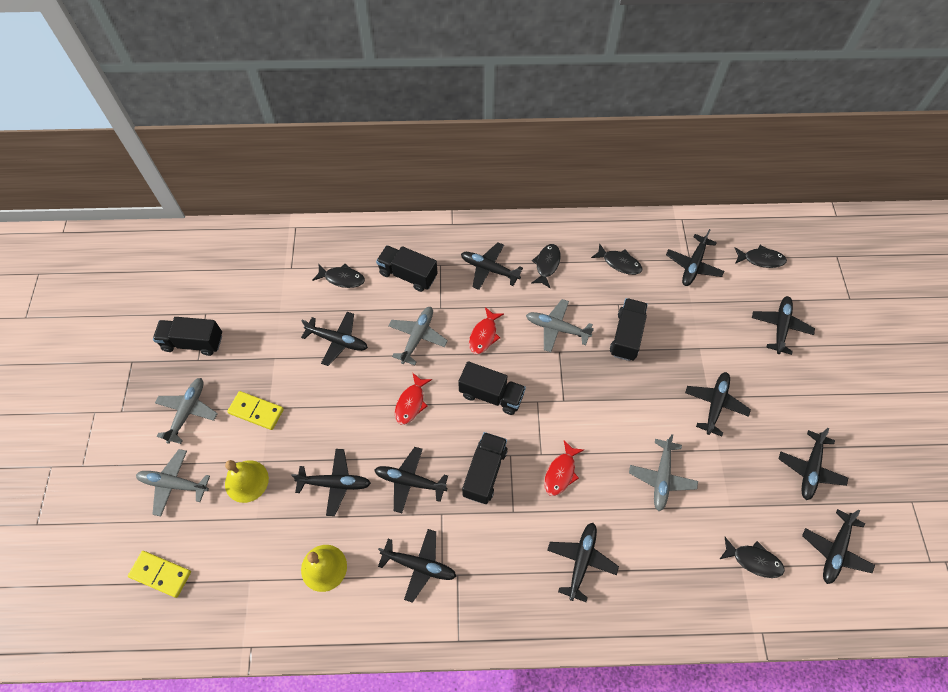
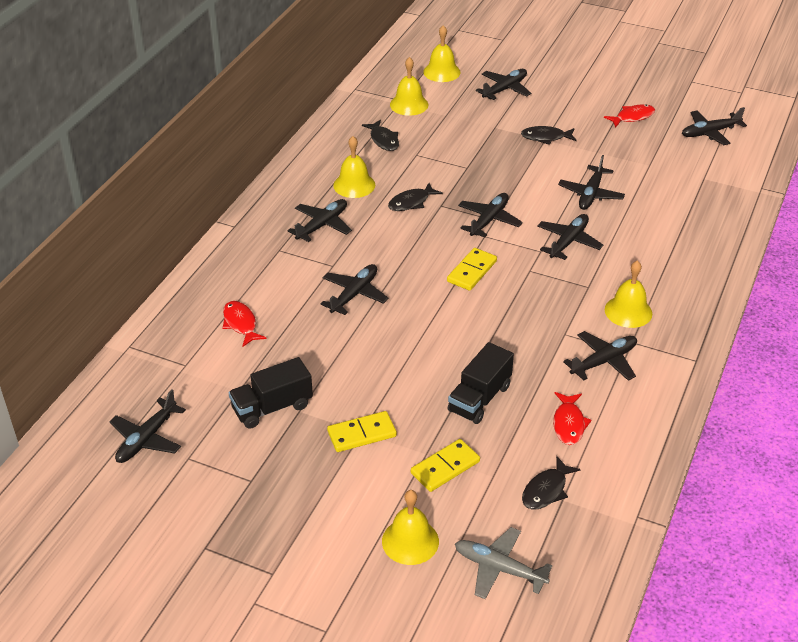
black fish: 5 -> 4
black plane: 11 -> 9
black truck: 5 -> 2
grey plane: 5 -> 1
yellow bell: 2 -> 5
yellow domino: 2 -> 3

